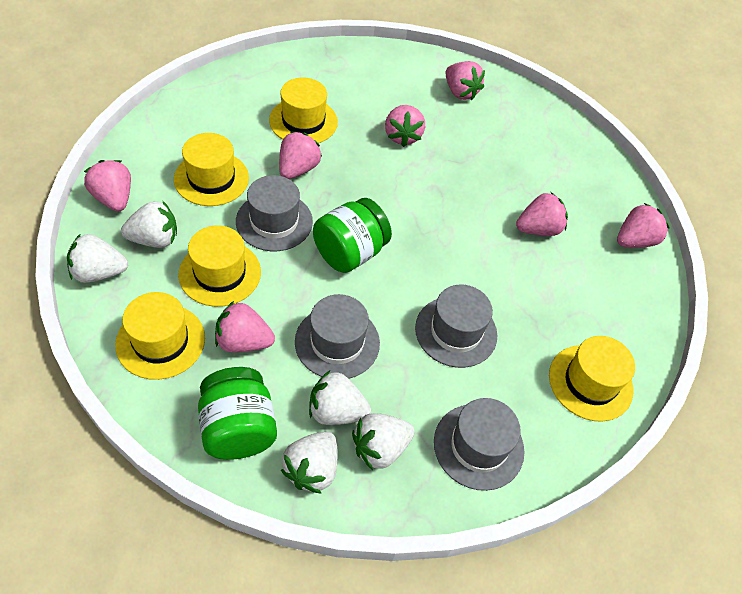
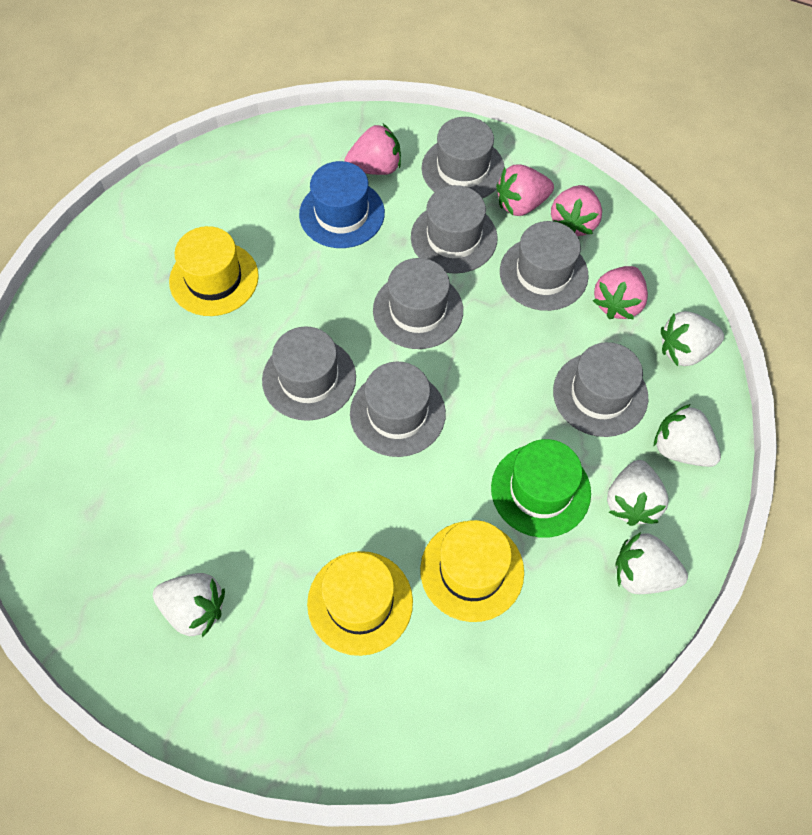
blue hat: 0 -> 1
green hat: 0 -> 1
green jar: 2 -> 0
grey hat: 4 -> 7
pink strawberry: 7 -> 4
yellow hat: 5 -> 3

